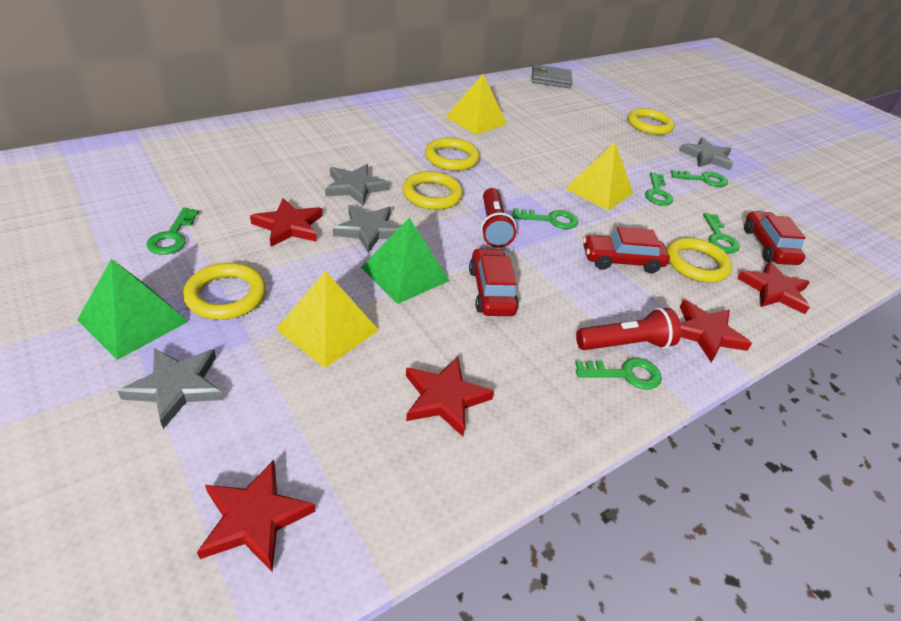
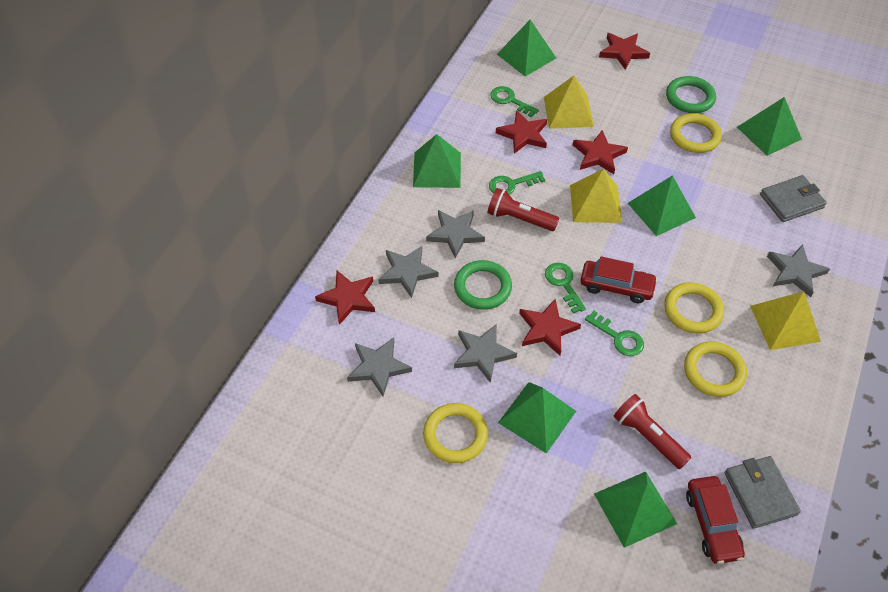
green key: 6 -> 4
green pyramid: 2 -> 6
green ring: 0 -> 2
grey star: 4 -> 5
grey wallet: 1 -> 2
red car: 3 -> 2
yellow ring: 5 -> 4

